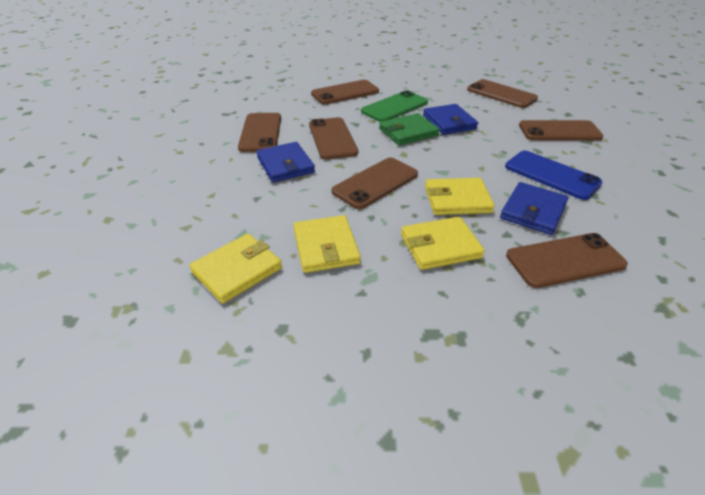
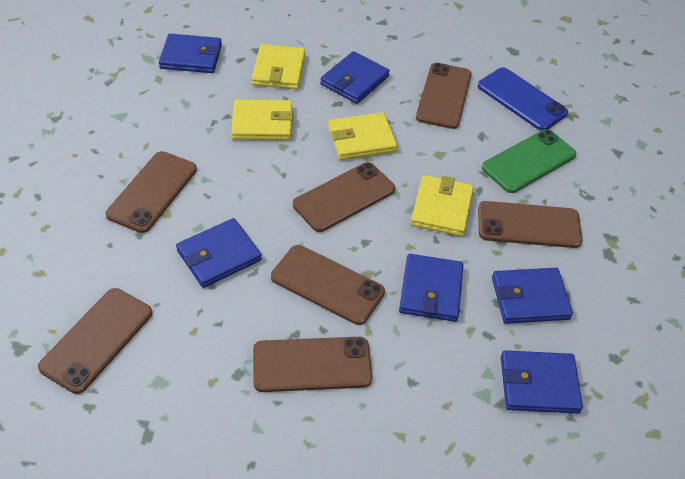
blue wallet: 3 -> 6
green wallet: 1 -> 0

